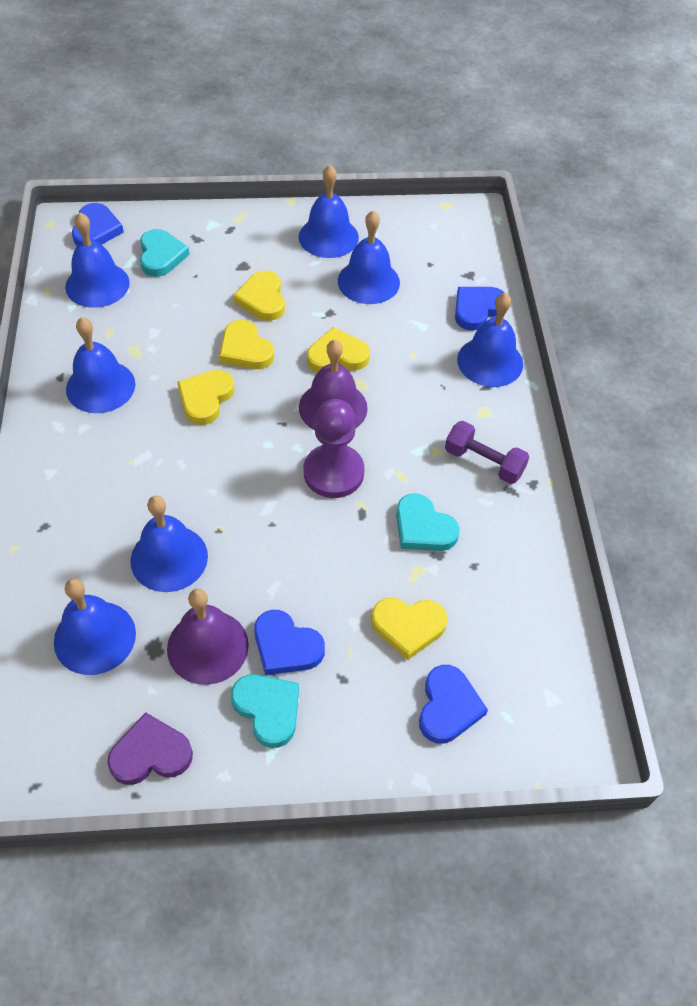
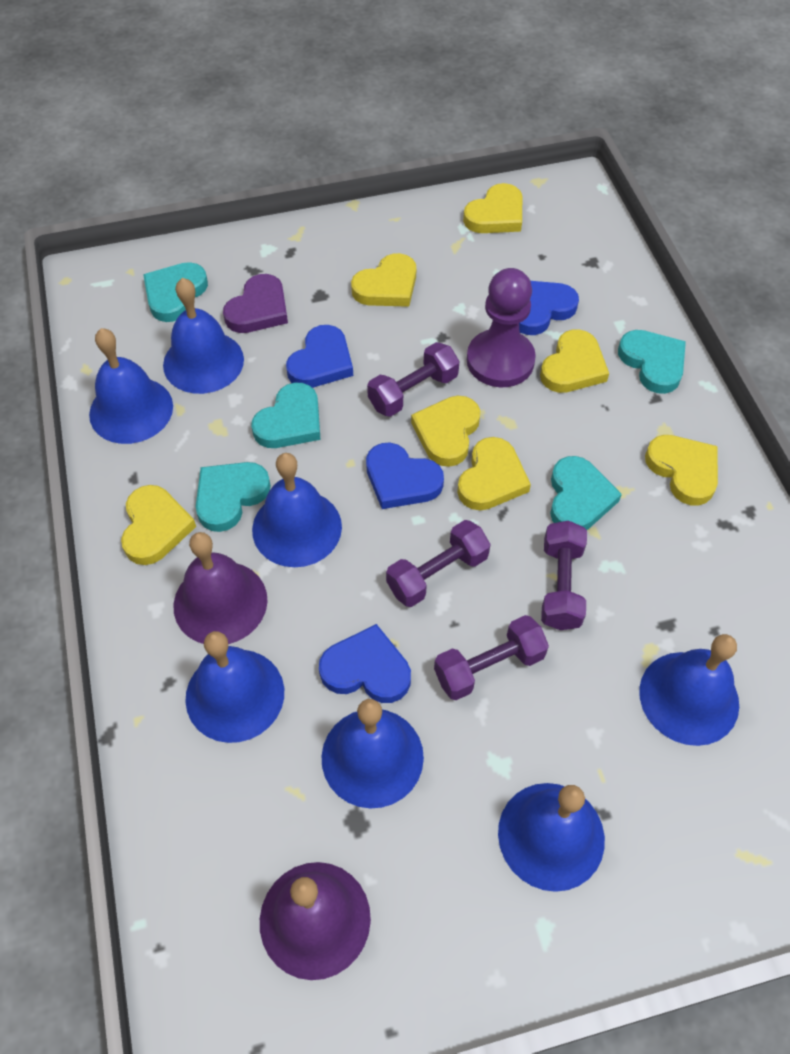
purple dumbbell: 1 -> 4
turquoise heart: 3 -> 5
yellow heart: 5 -> 7

